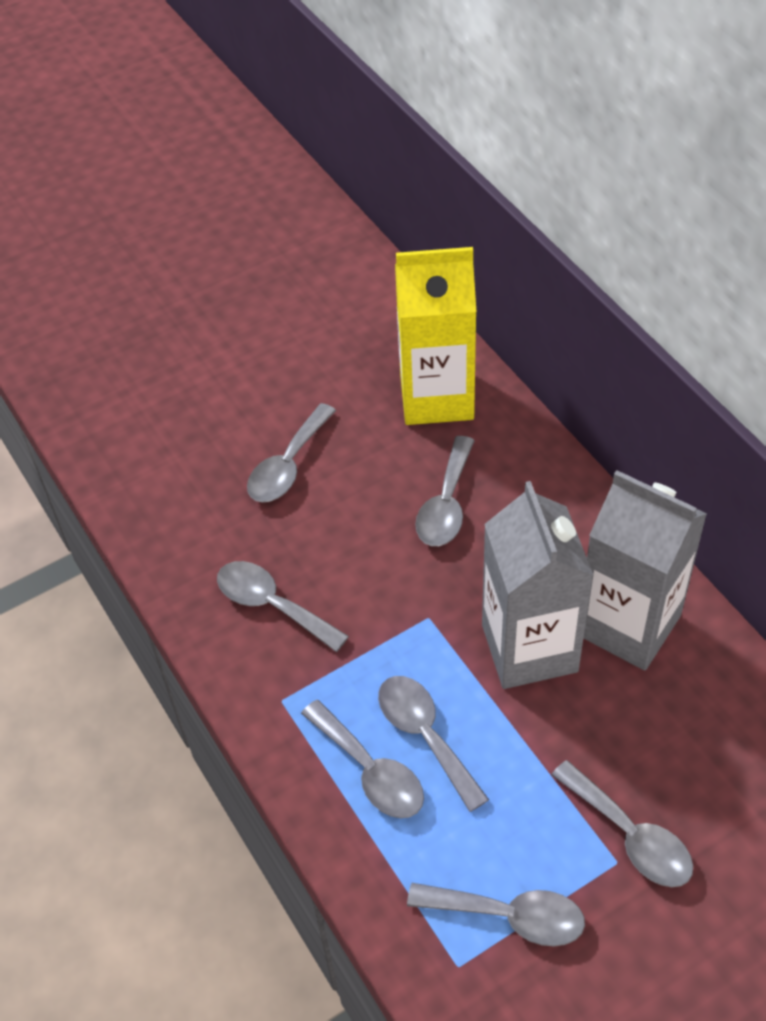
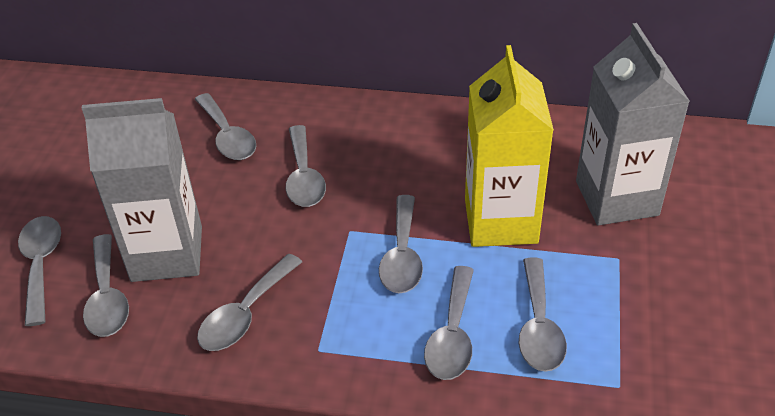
grey spoon: 7 -> 8

